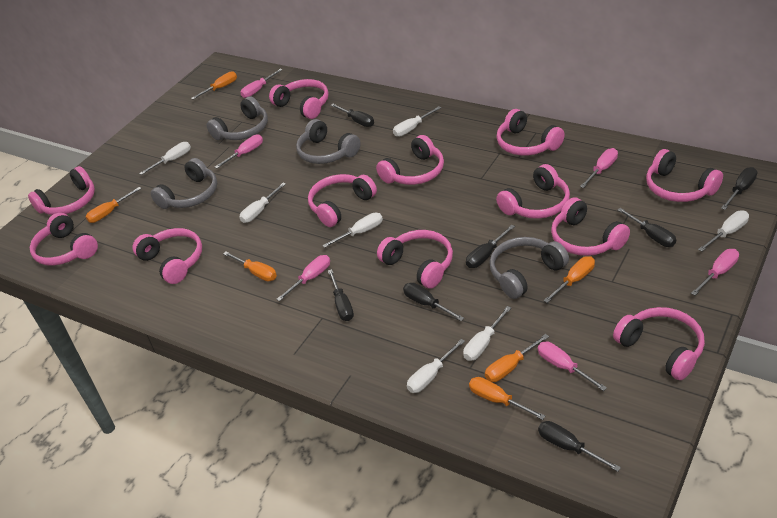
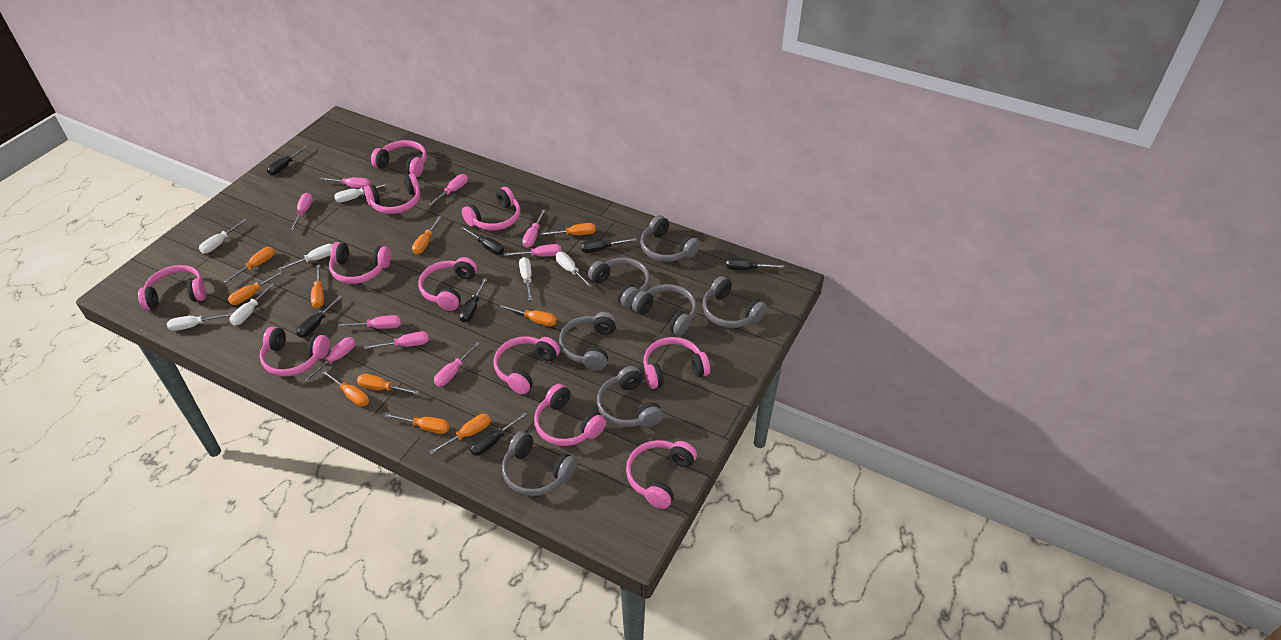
grey headphones: 4 -> 7
orange screwdriver: 6 -> 10
pink headphones: 12 -> 11
pink screwdriver: 6 -> 9

